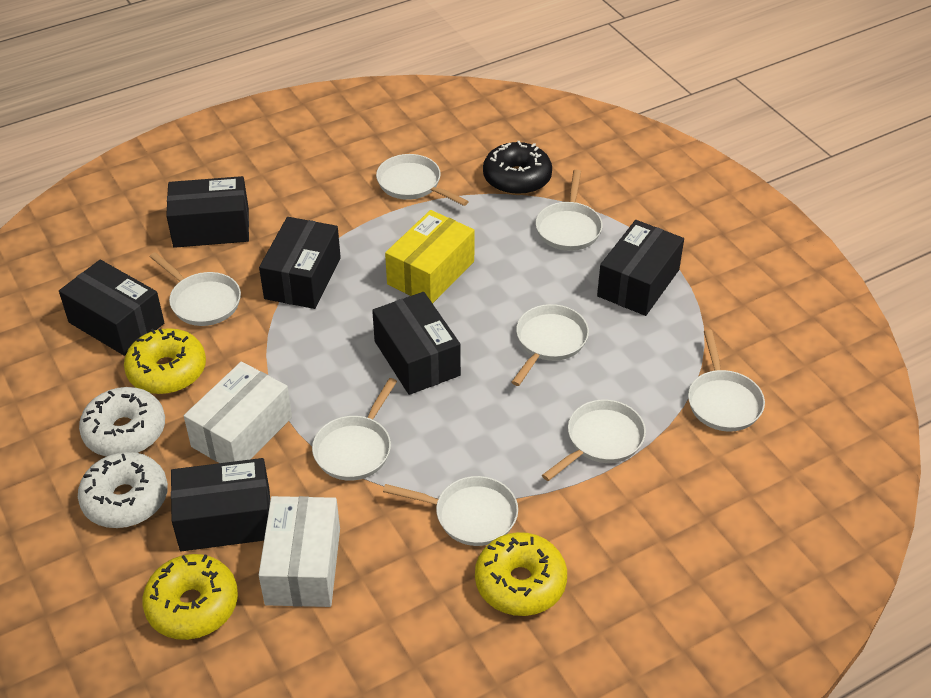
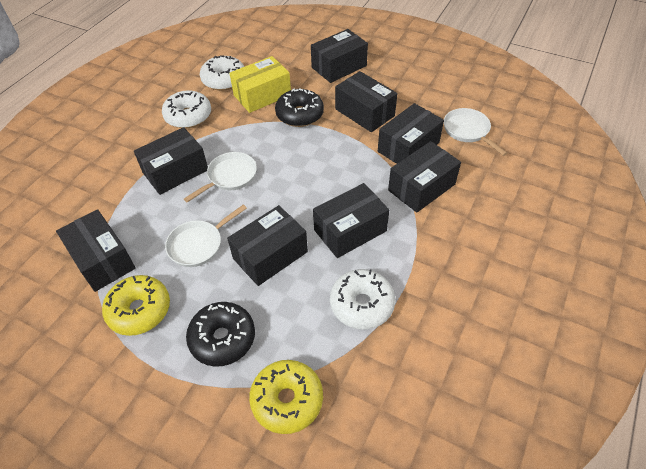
black box: 6 -> 8
black donut: 1 -> 2
white box: 2 -> 0
white donut: 2 -> 3
white pan: 8 -> 3
yellow donut: 3 -> 2

